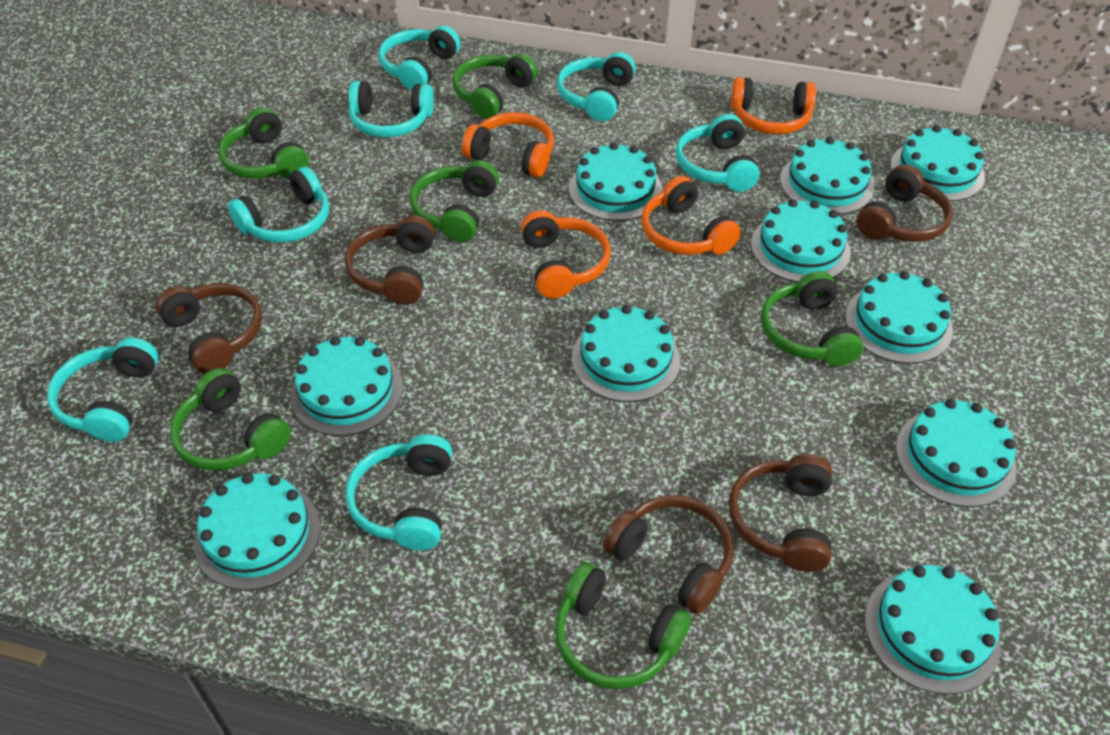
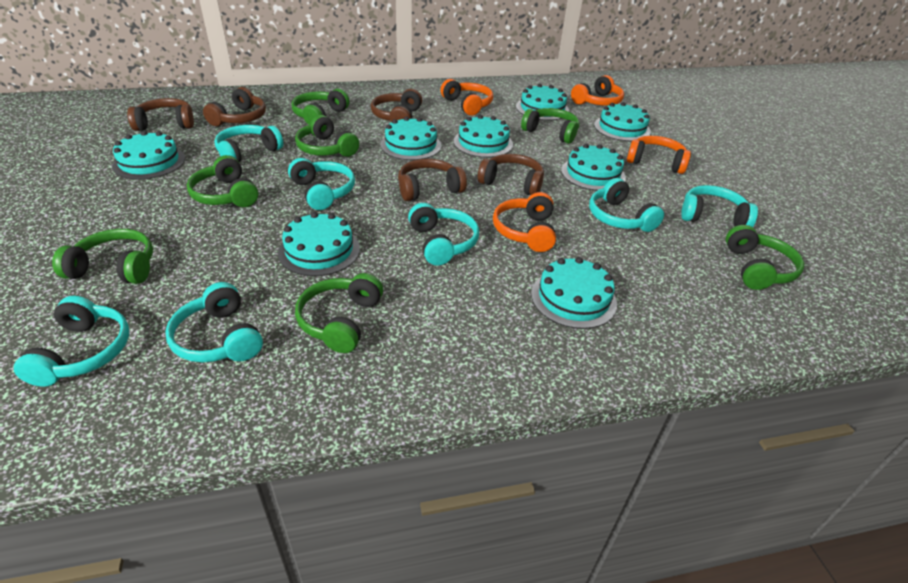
green headphones: 6 -> 7
turquoise cake: 10 -> 8

